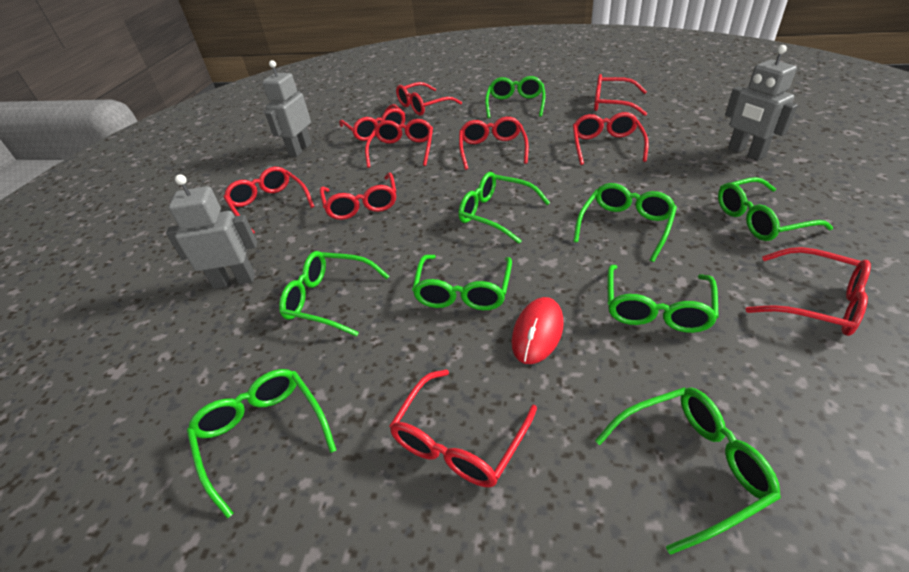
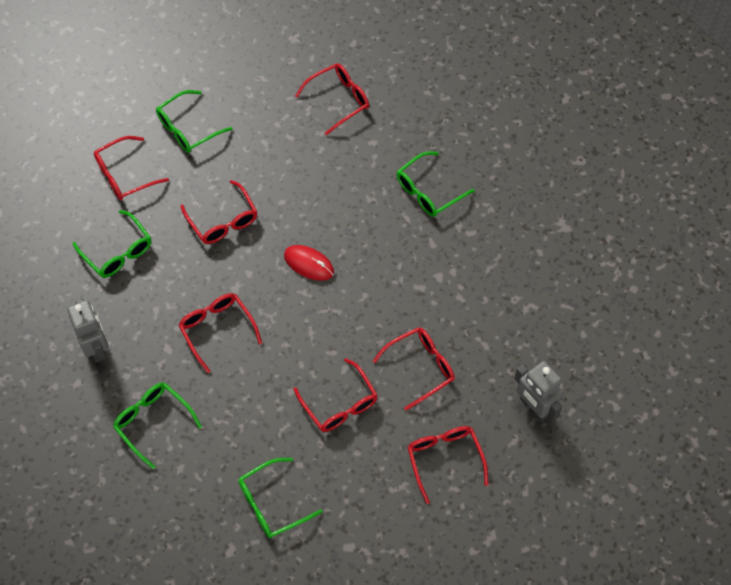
green glasses: 9 -> 5
grey robot: 3 -> 2
red glasses: 10 -> 7

